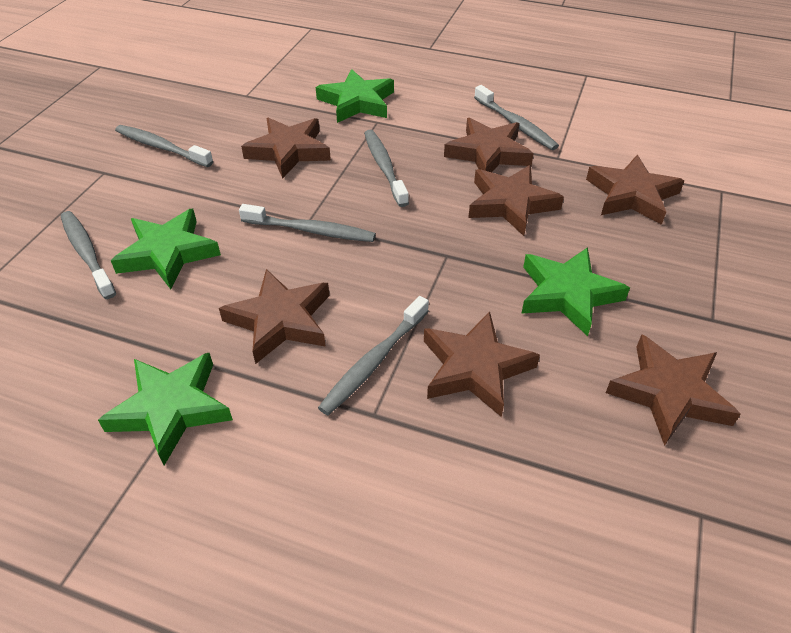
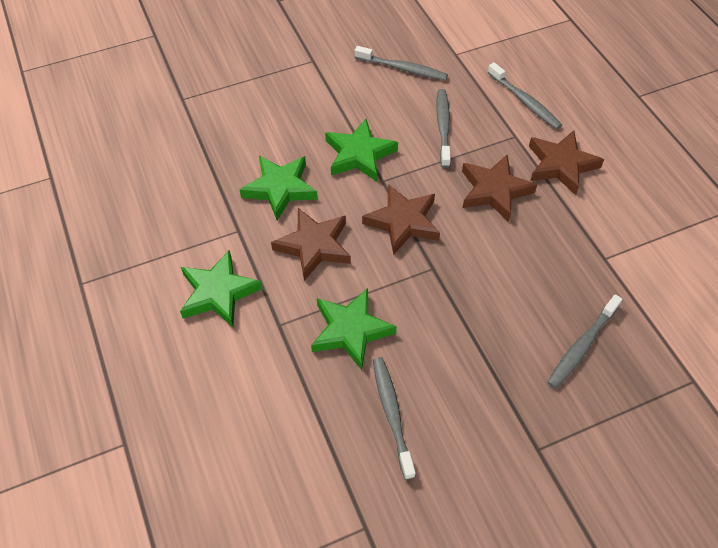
brown star: 7 -> 4
grey toothbrush: 6 -> 5

